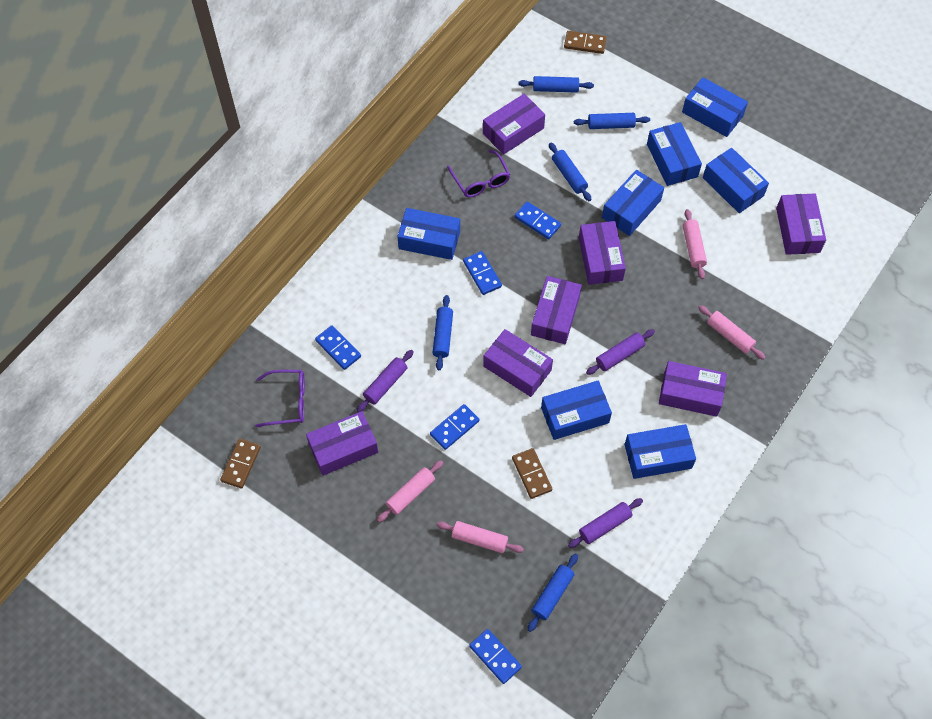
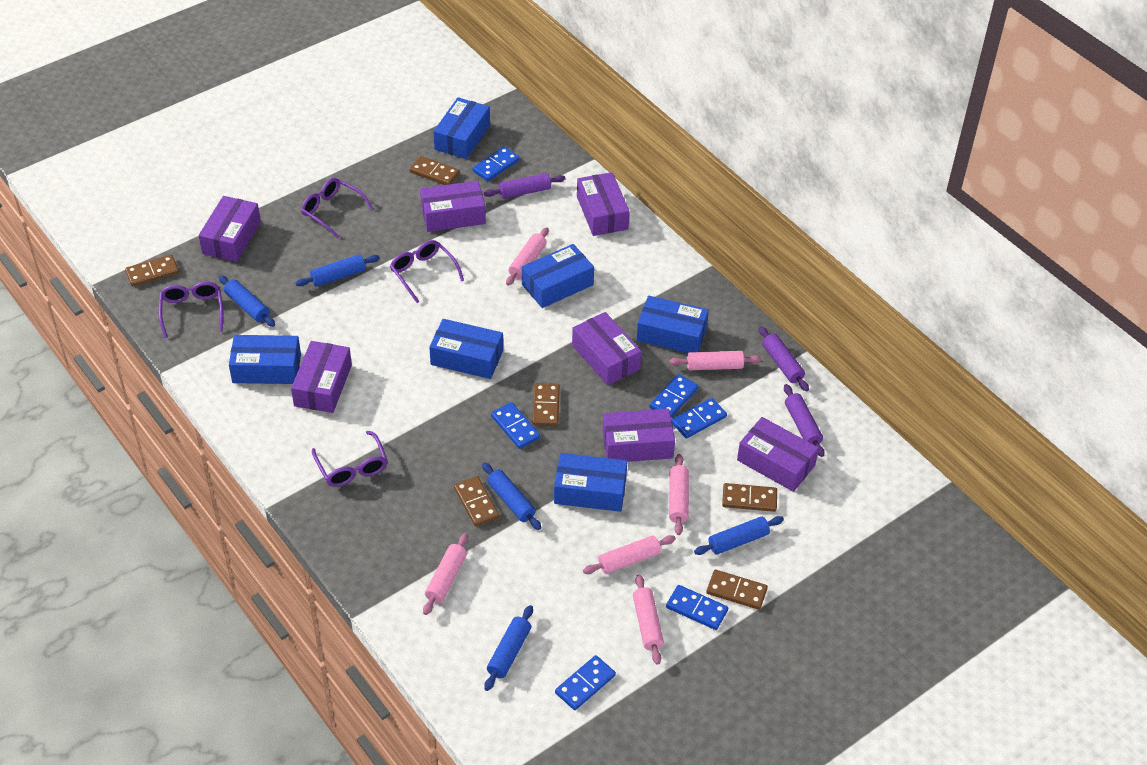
blue box: 7 -> 6
blue domino: 5 -> 6
brown domino: 3 -> 6
pink rolling pin: 4 -> 6
purple glasses: 2 -> 4

